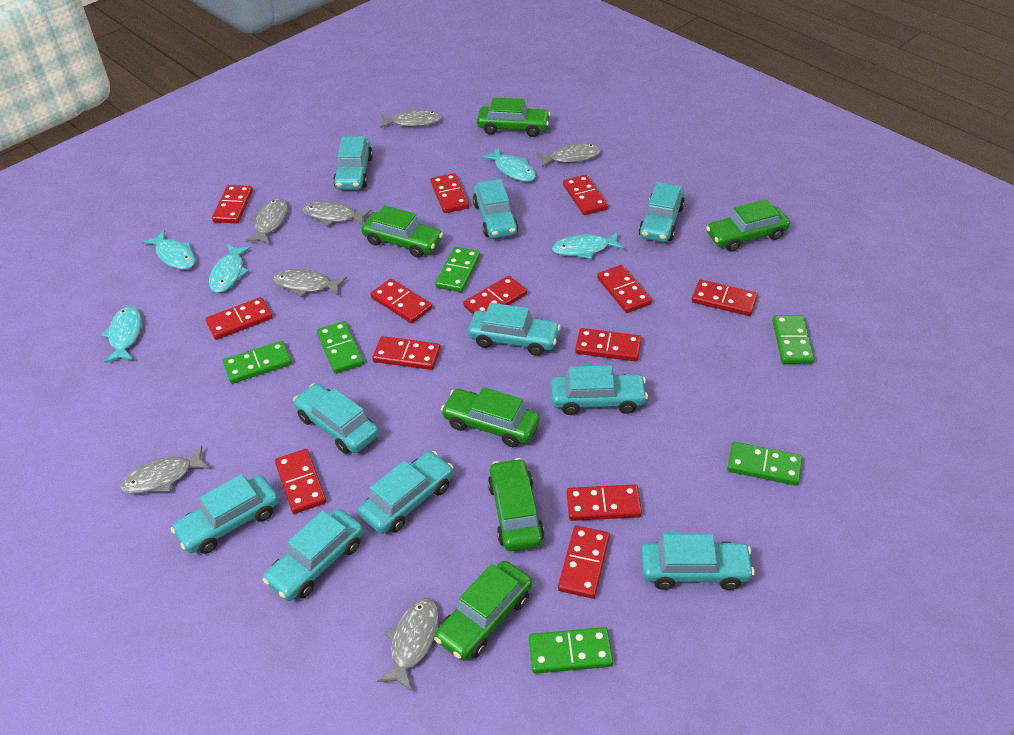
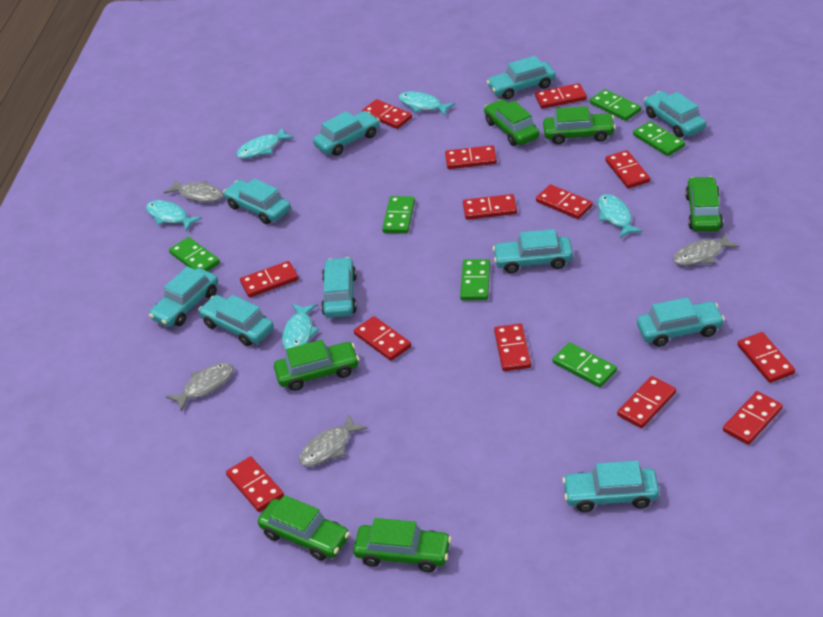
grey fish: 7 -> 4

